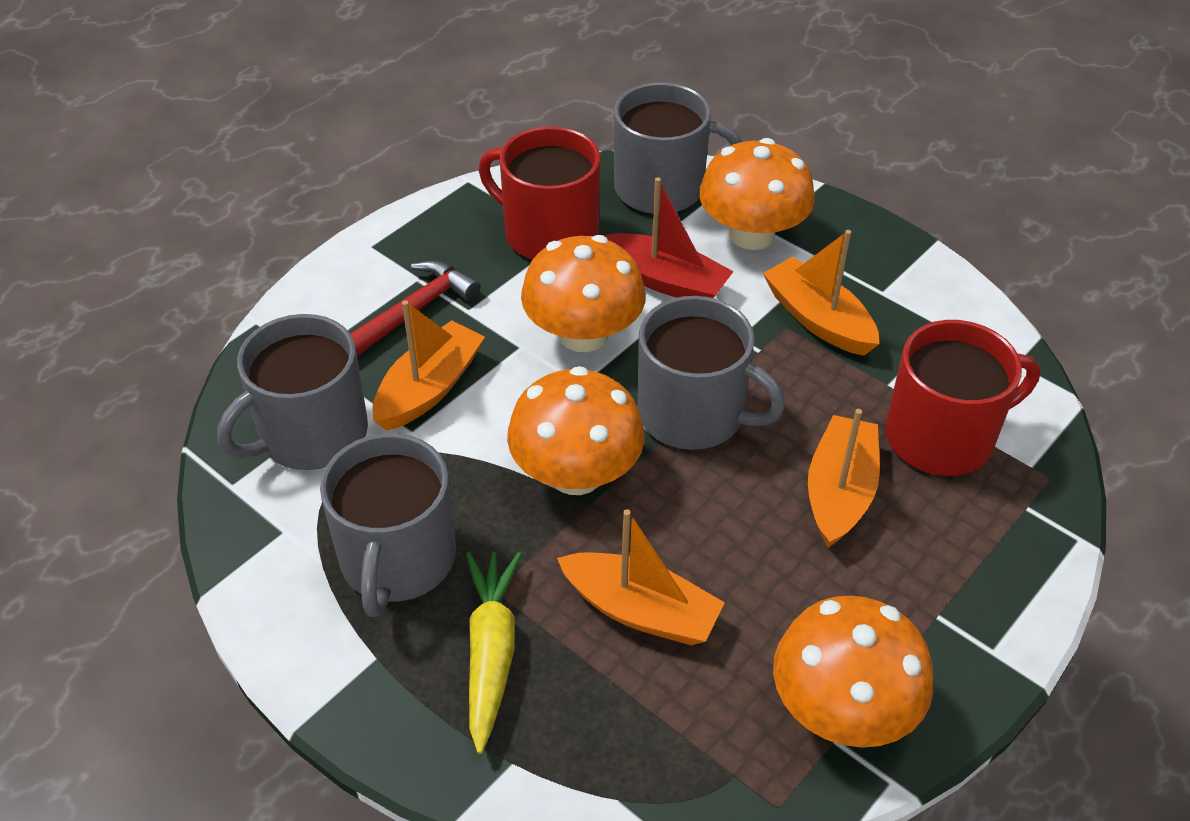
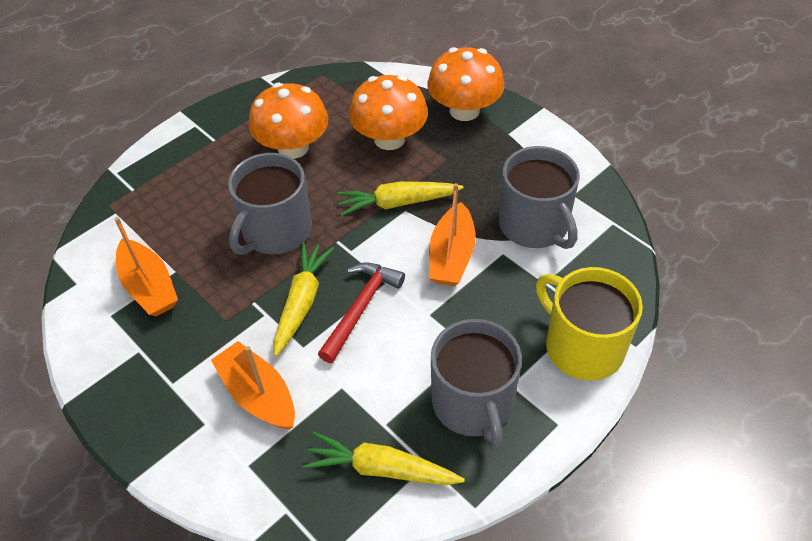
grey mug: 4 -> 3
orange boat: 4 -> 3
orange mushroom: 4 -> 3
red boat: 1 -> 0
red mug: 2 -> 0
yellow carrot: 1 -> 3
yellow mug: 0 -> 1

